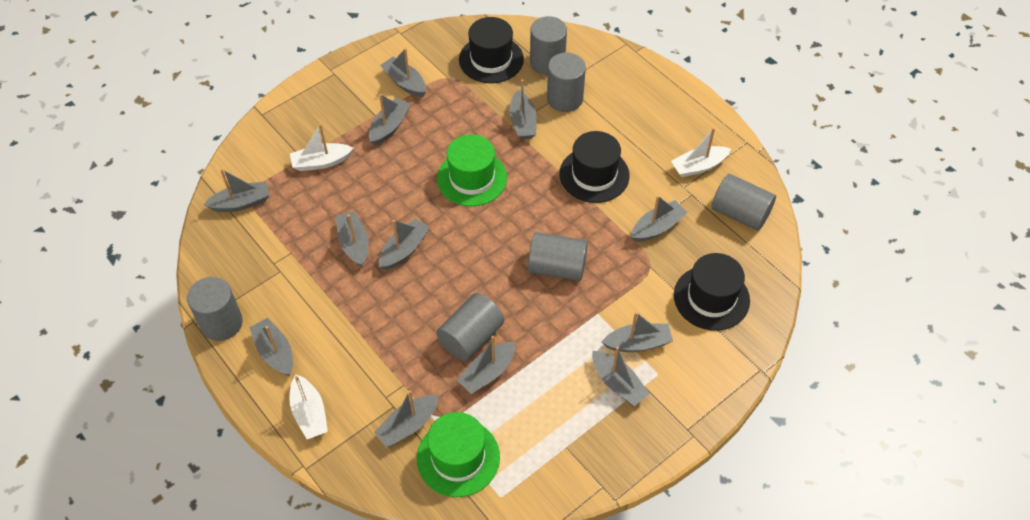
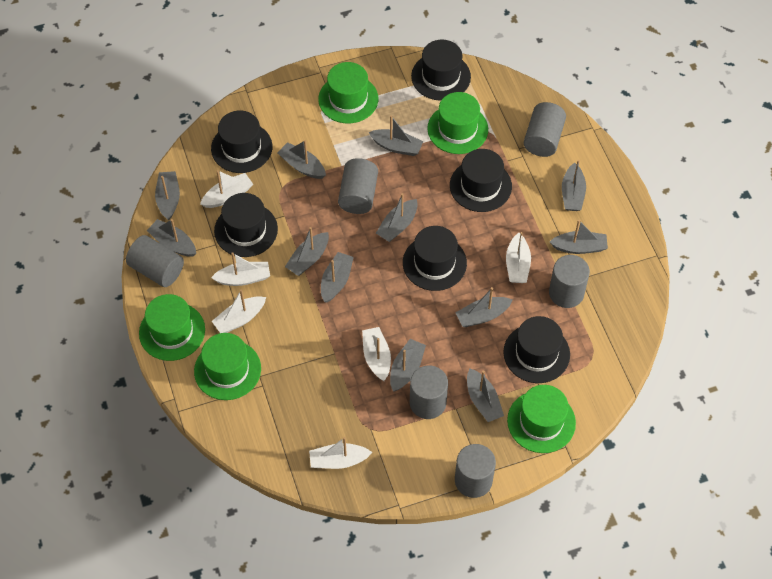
black hat: 3 -> 6
green hat: 2 -> 5
white boat: 3 -> 6

